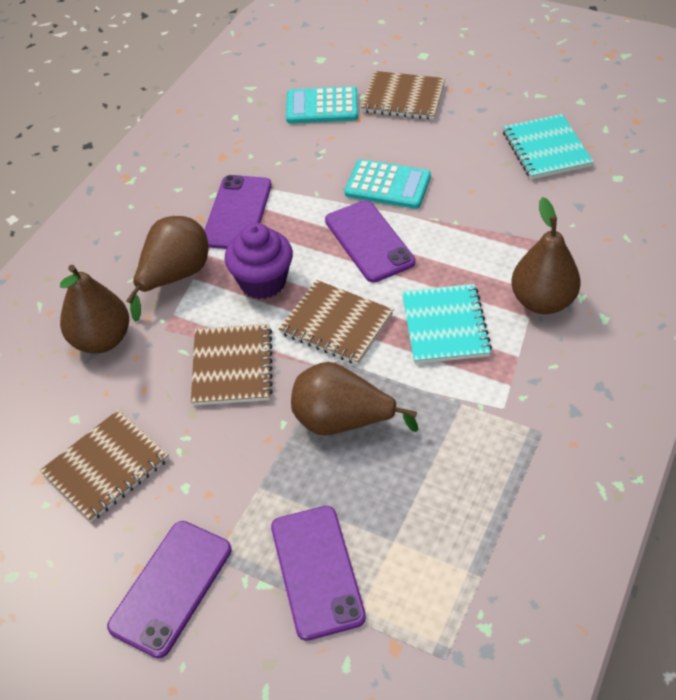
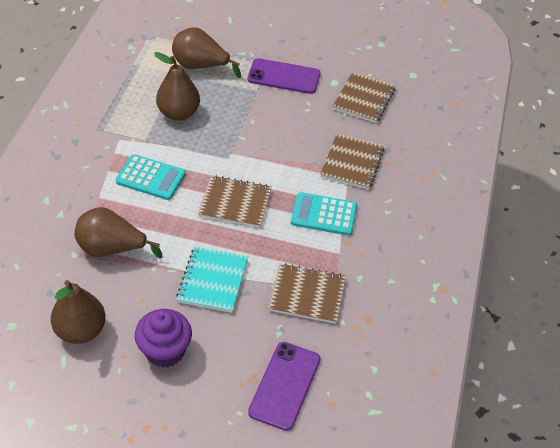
purple phone: 4 -> 2
turquoise notebook: 2 -> 1

